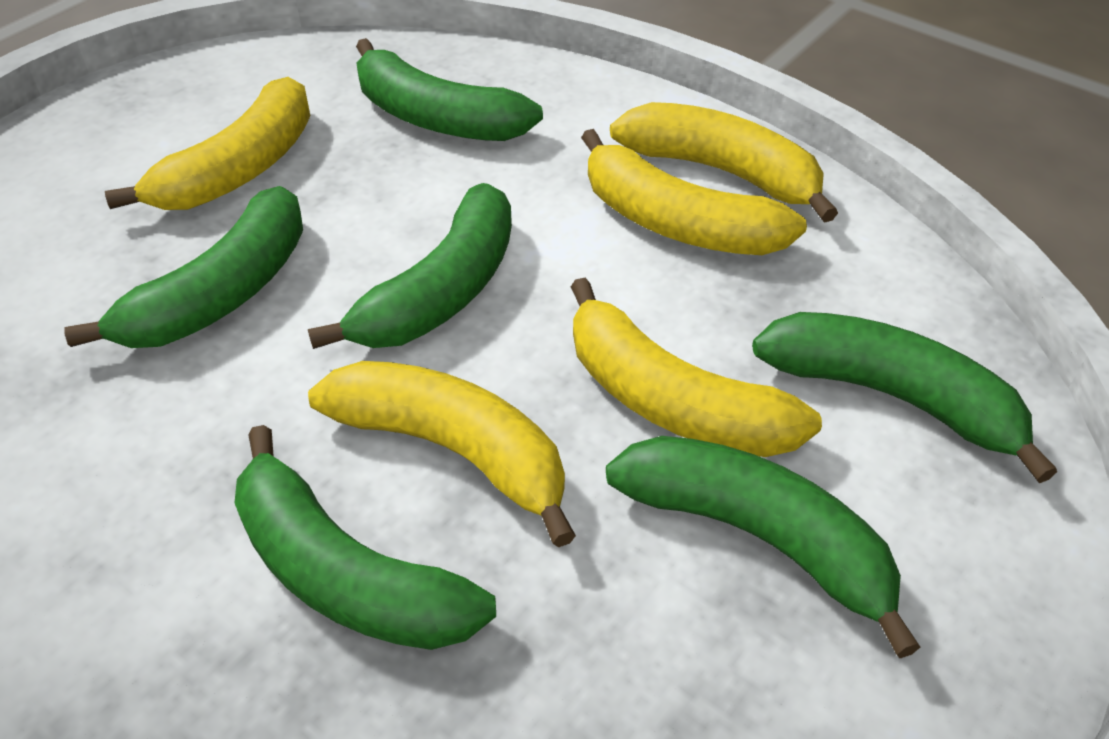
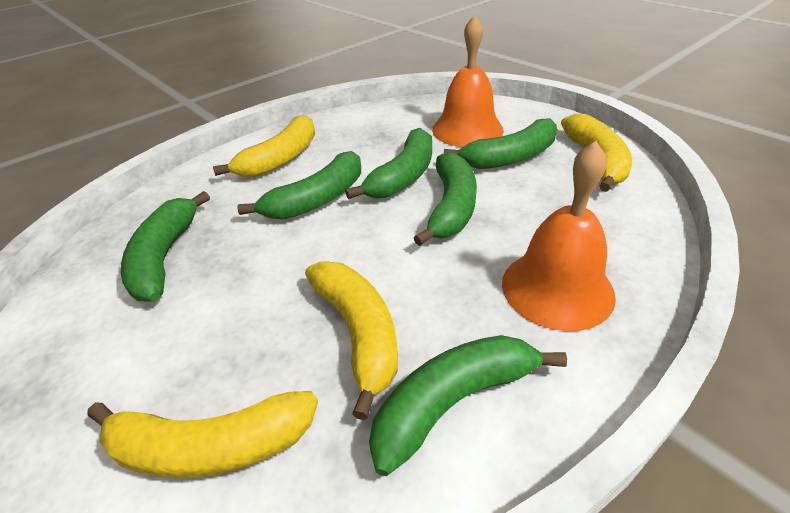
orange bell: 0 -> 2
yellow banana: 5 -> 4

